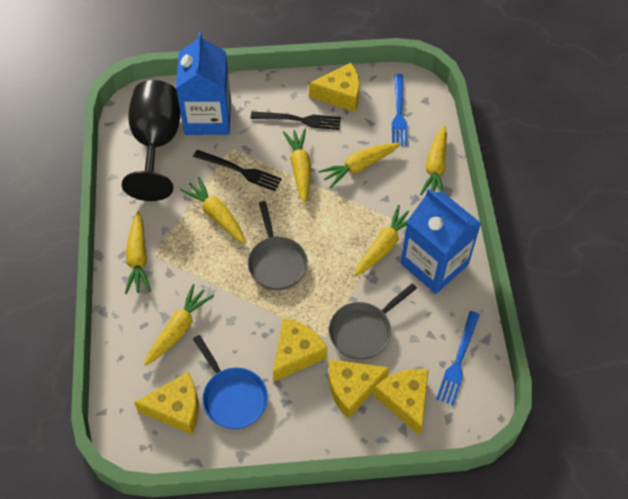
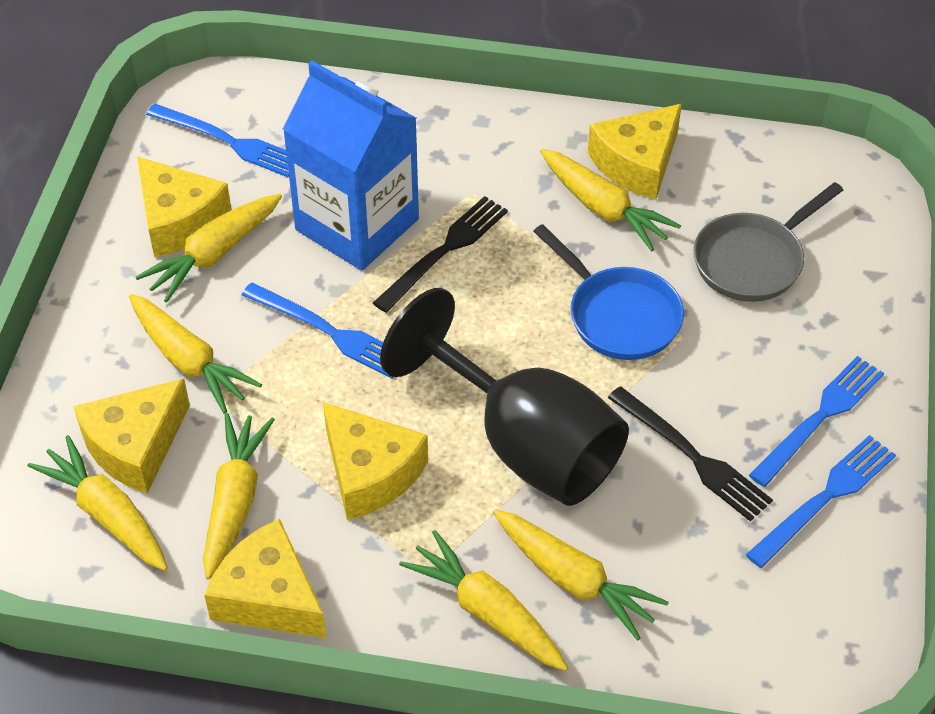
blue carton: 2 -> 1
blue fork: 2 -> 4
grey pan: 2 -> 1

